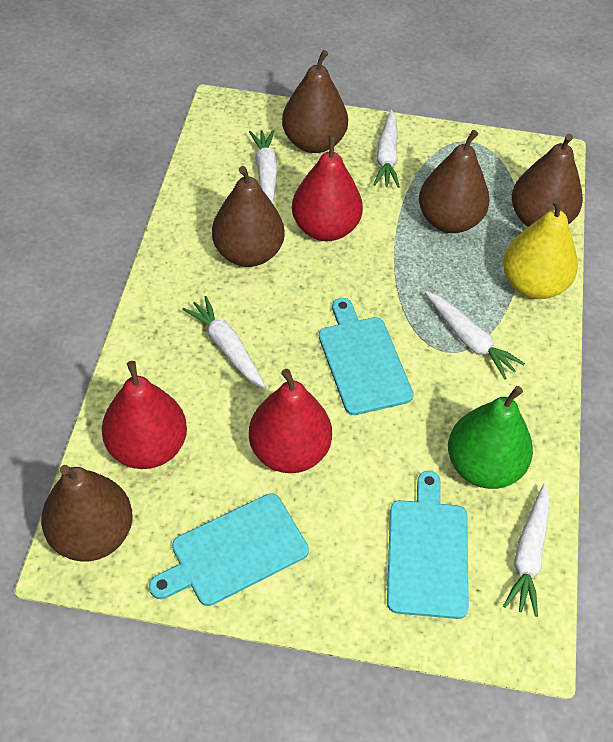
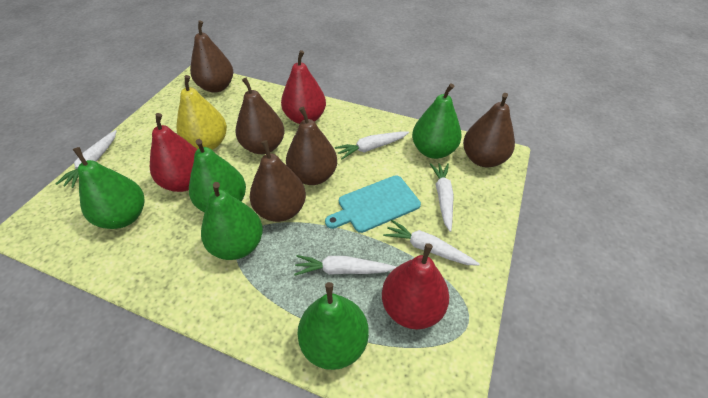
green pear: 1 -> 5
turquoise cutting board: 3 -> 1

